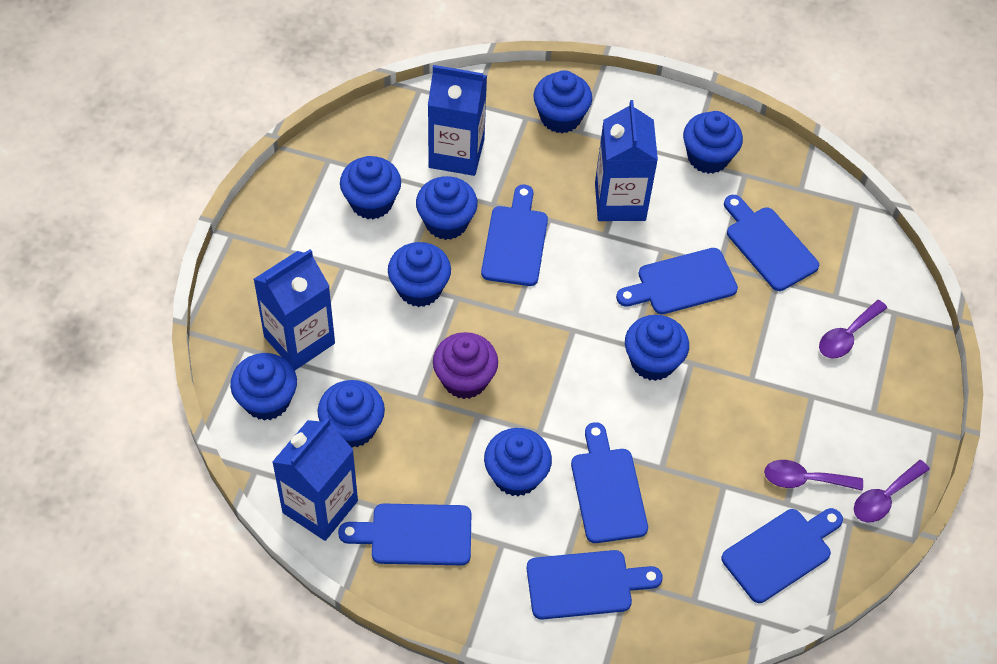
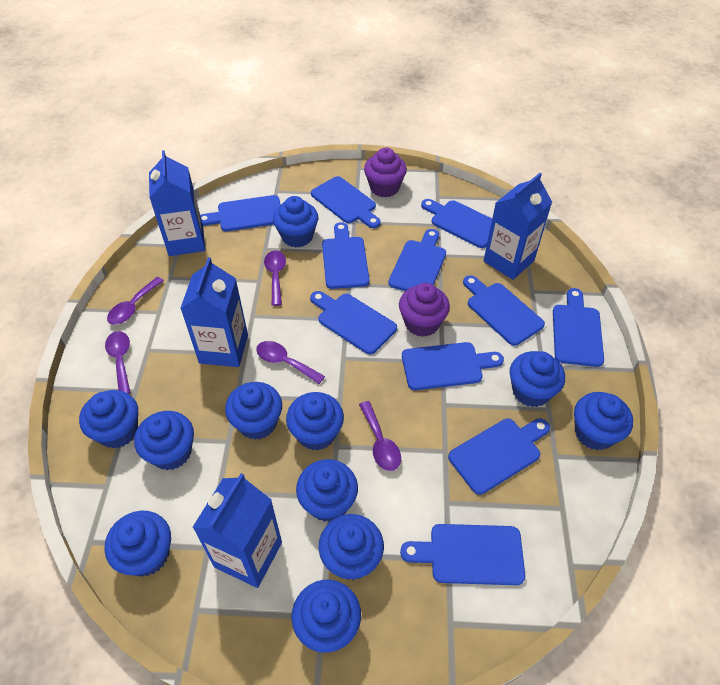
blue cupcake: 9 -> 11
blue cutting board: 7 -> 11
purple cupcake: 1 -> 2
purple spoon: 3 -> 5

